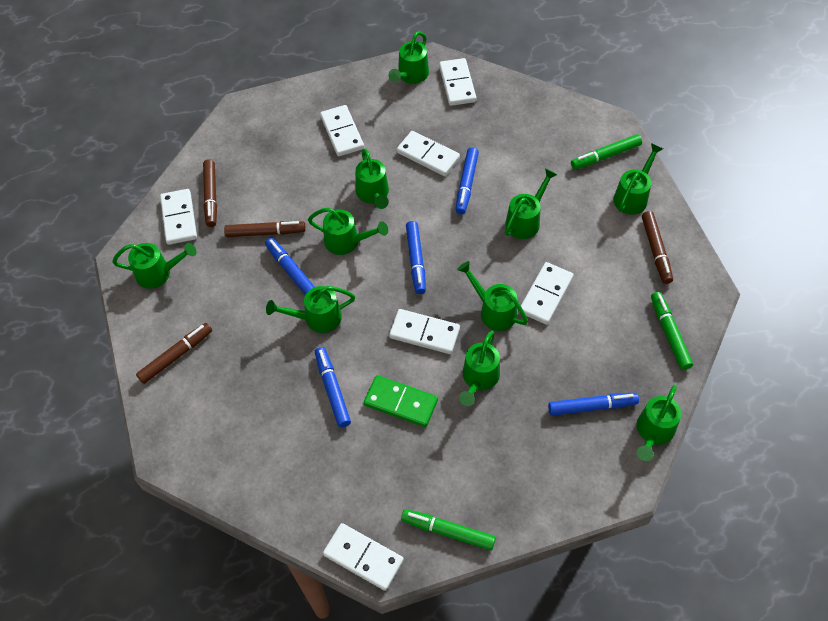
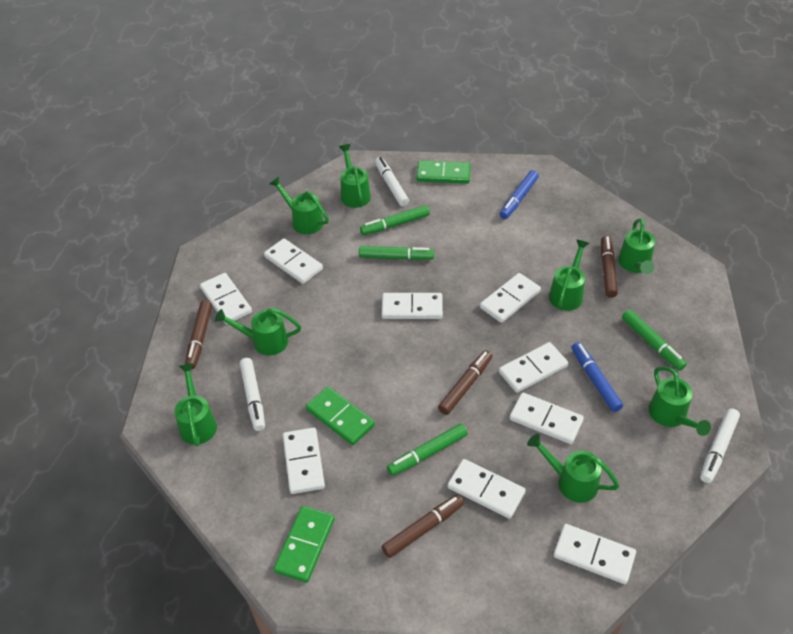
blue marker: 5 -> 2
green domino: 1 -> 3
green marker: 3 -> 4
green watering can: 10 -> 8
white domino: 7 -> 9
white marker: 0 -> 3

